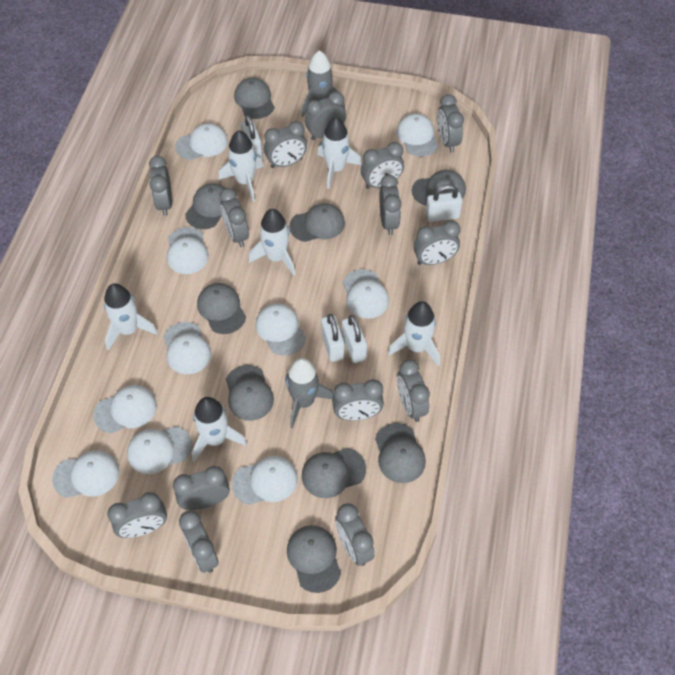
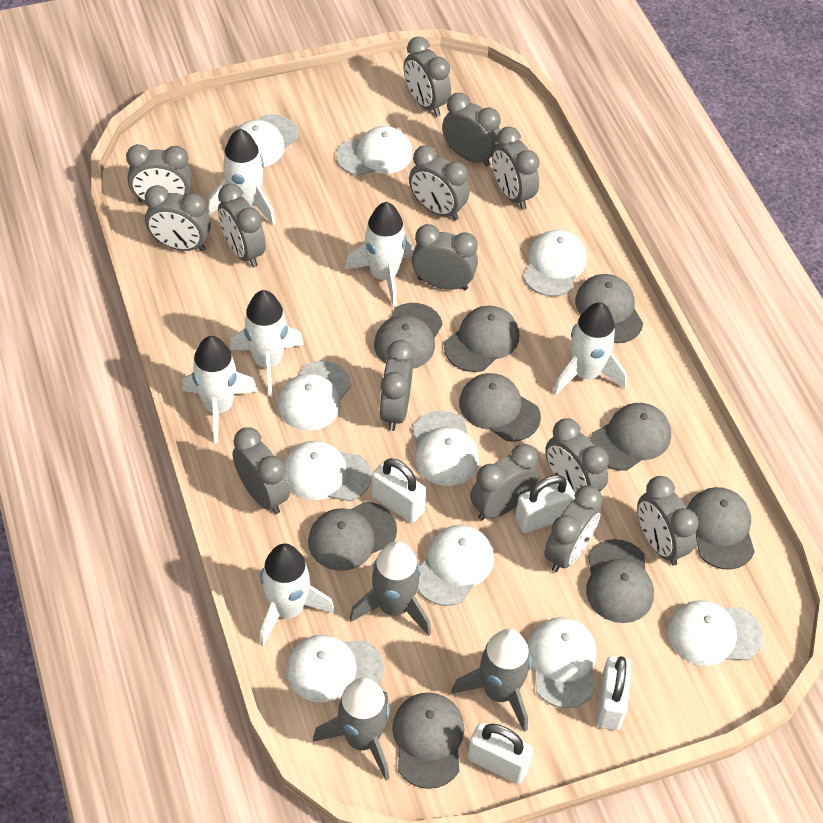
grey rocket: 2 -> 3

